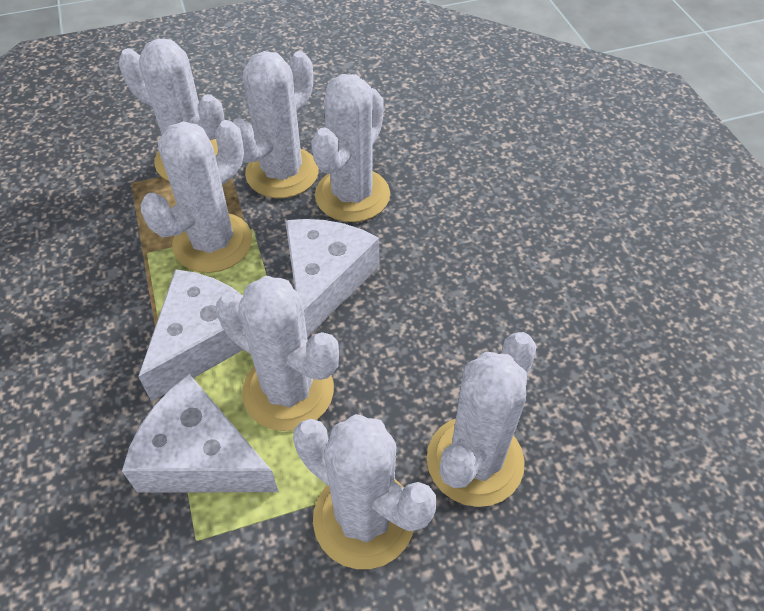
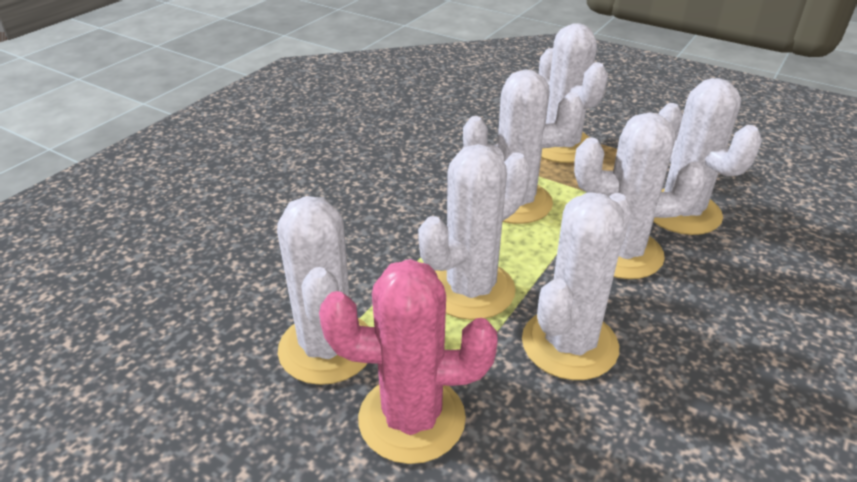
pink cactus: 0 -> 1
white cheese: 3 -> 0

